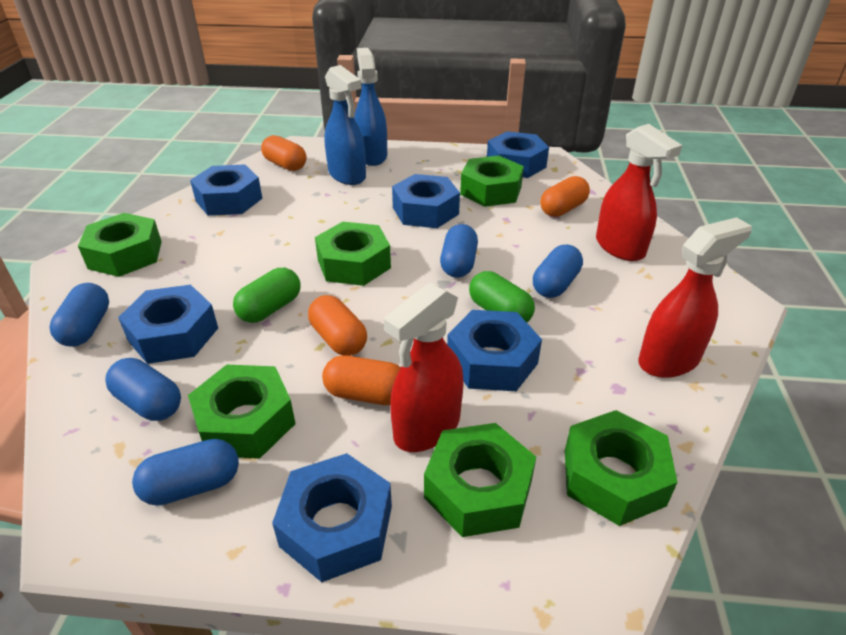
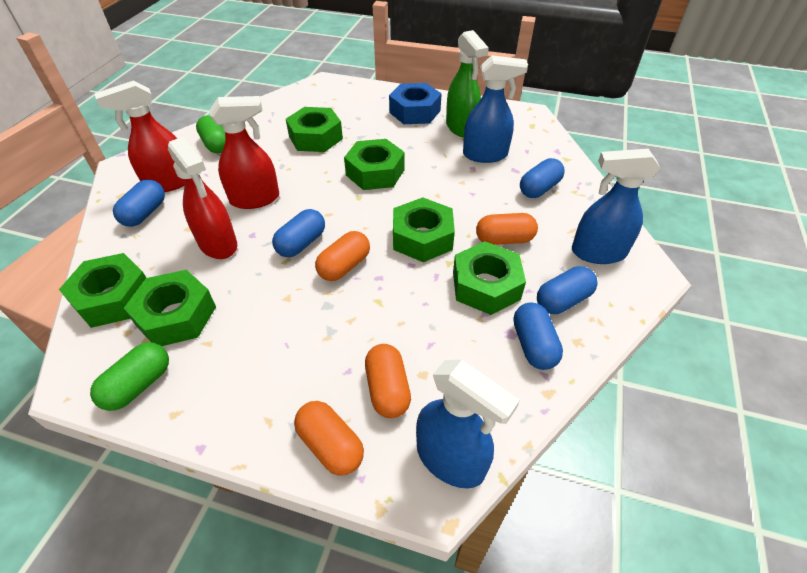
blue nut: 6 -> 1
blue spray bottle: 2 -> 3
green spray bottle: 0 -> 1

